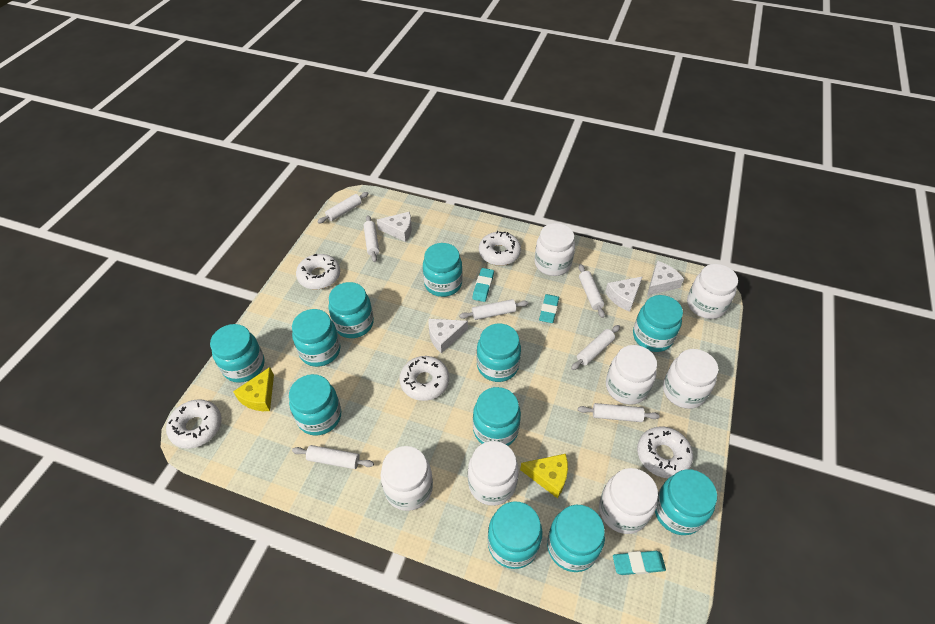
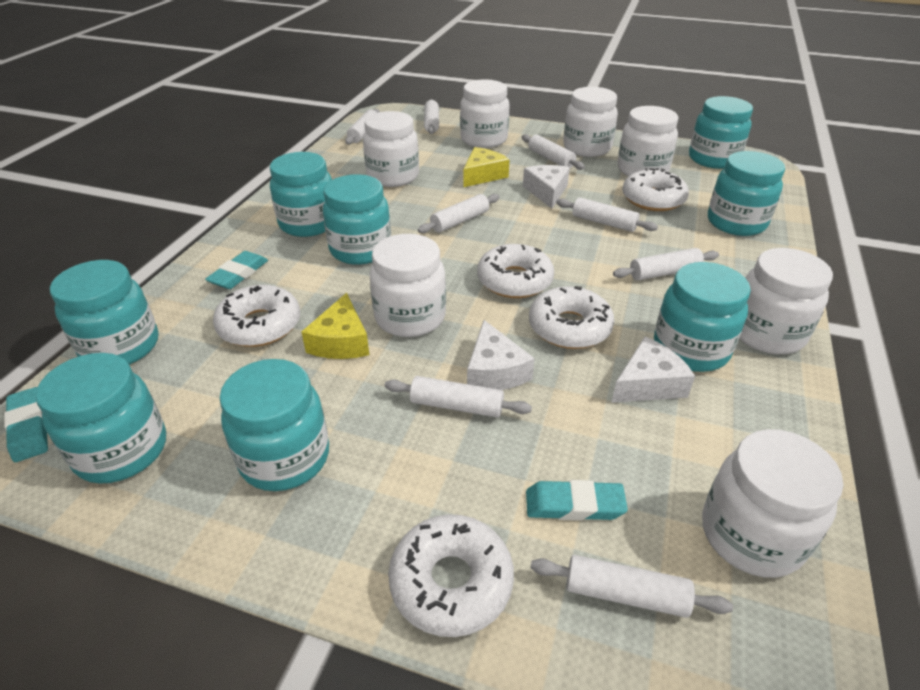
turquoise jar: 11 -> 8
white cheese: 4 -> 3
white rolling pin: 7 -> 8

